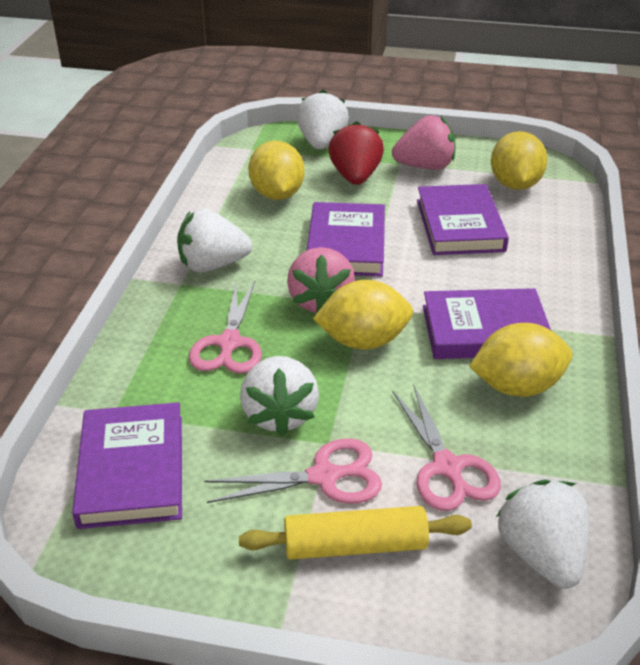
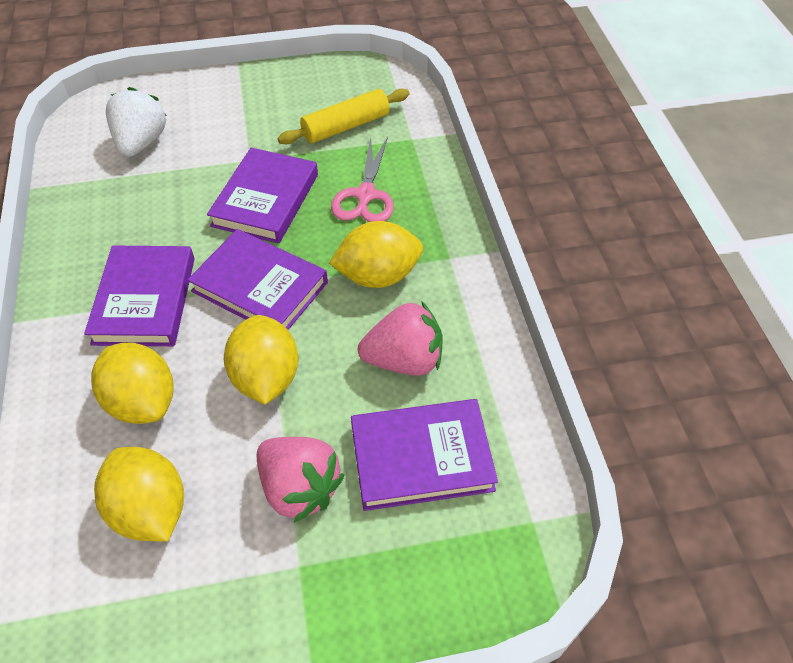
pink scissors: 3 -> 1
red strawberry: 1 -> 0
white strawberry: 4 -> 1

